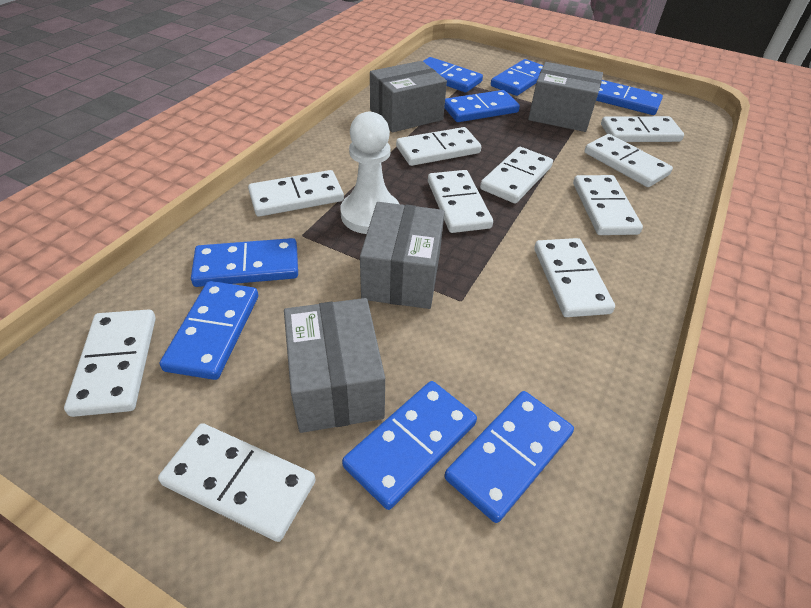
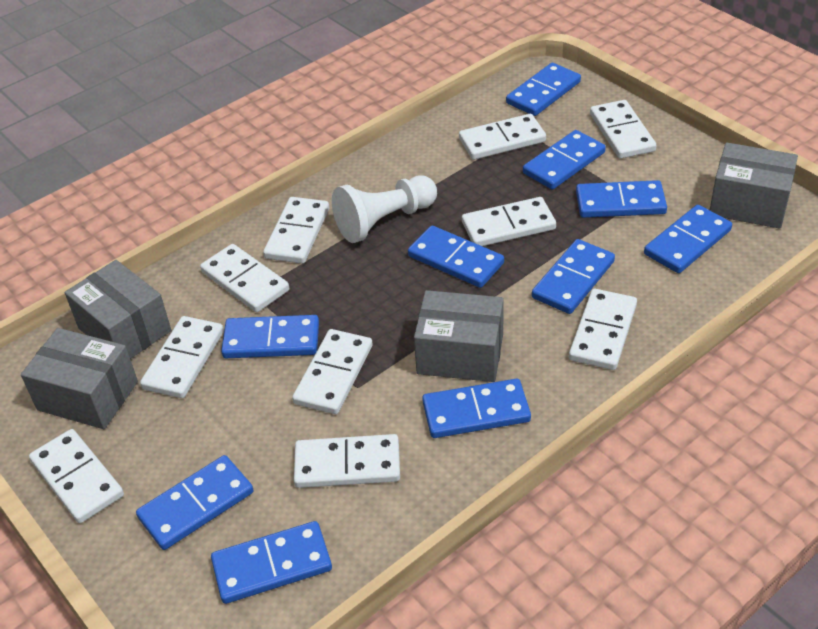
blue domino: 8 -> 10

